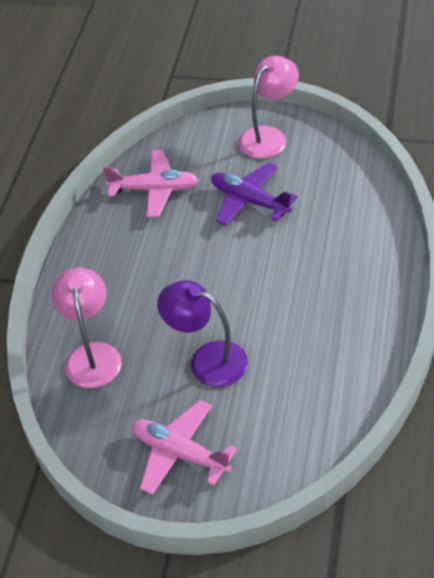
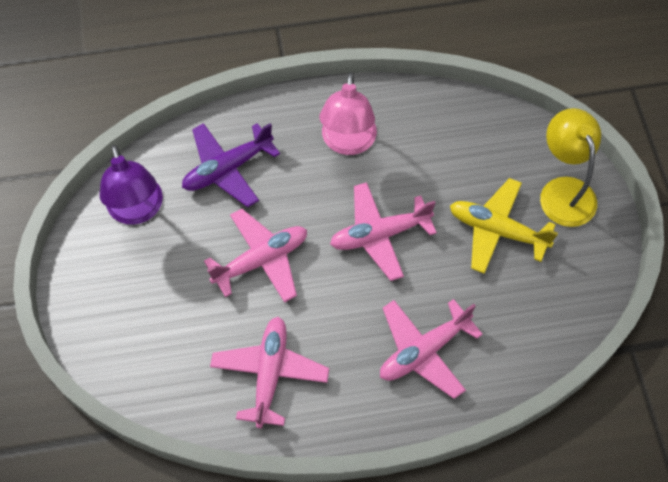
pink lamp: 2 -> 1
pink plane: 2 -> 4
yellow lamp: 0 -> 1
yellow plane: 0 -> 1

